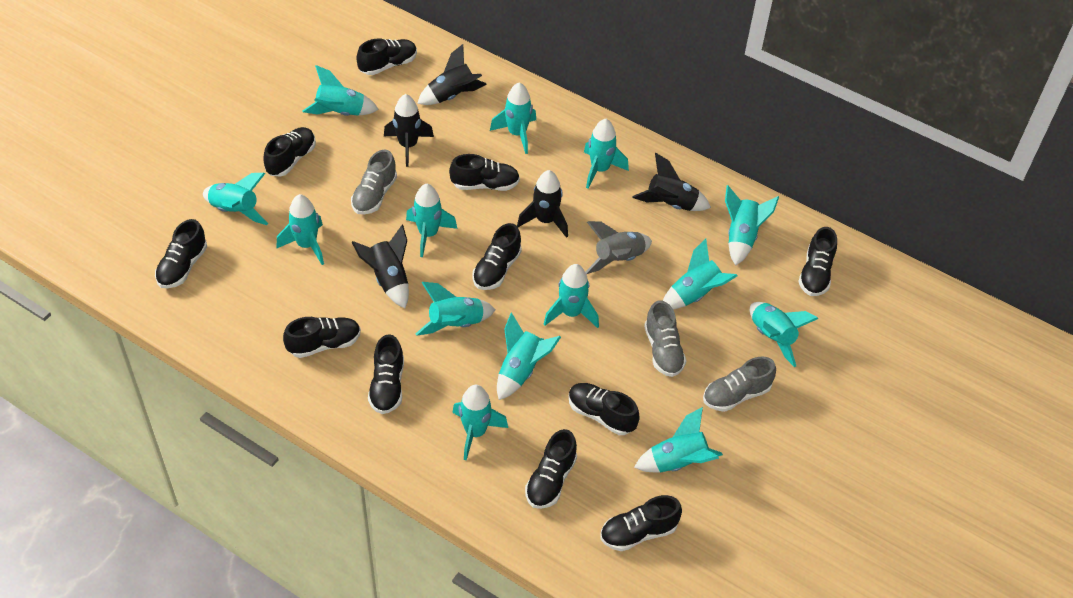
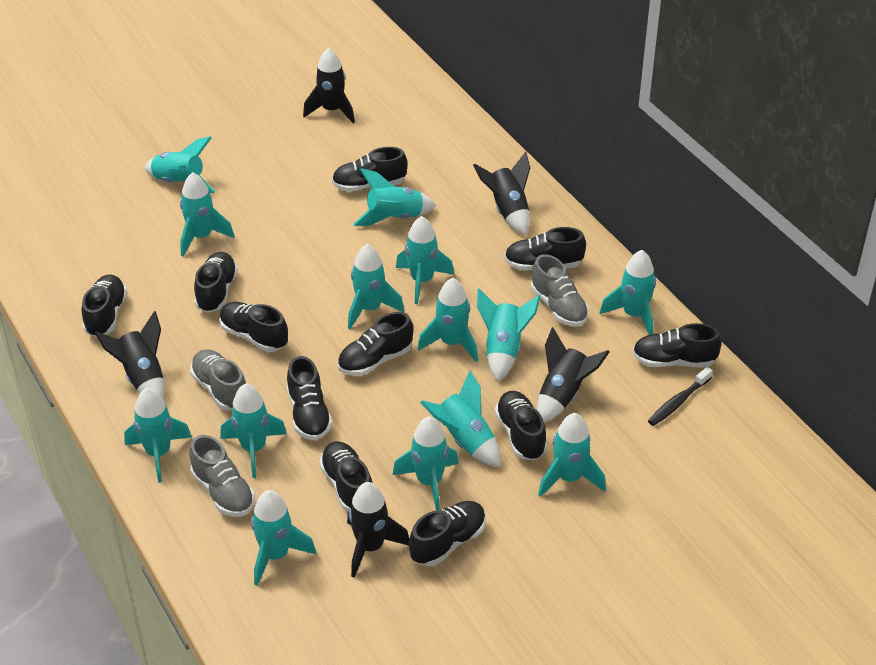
black toothbrush: 0 -> 1
grey rocket: 1 -> 0

